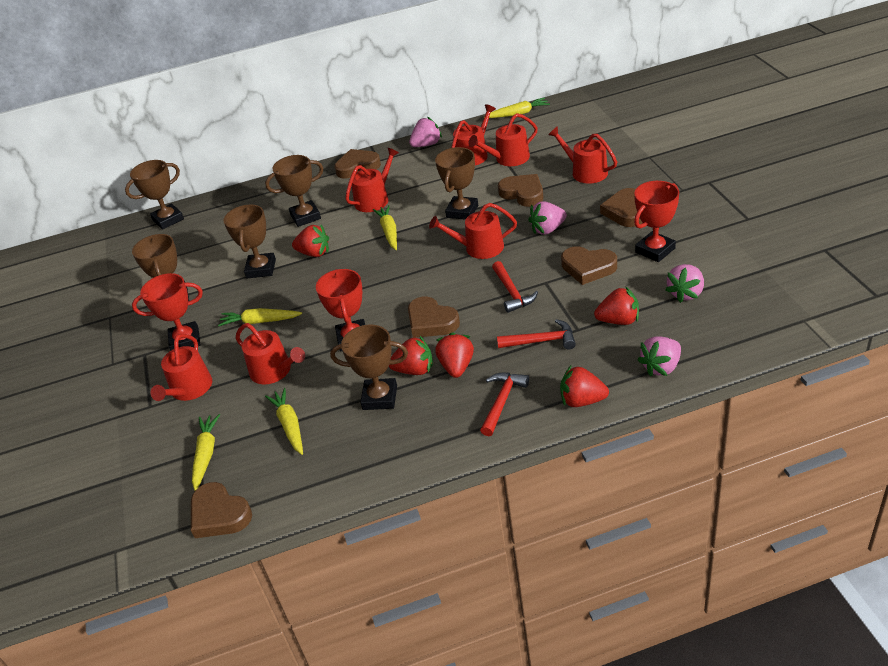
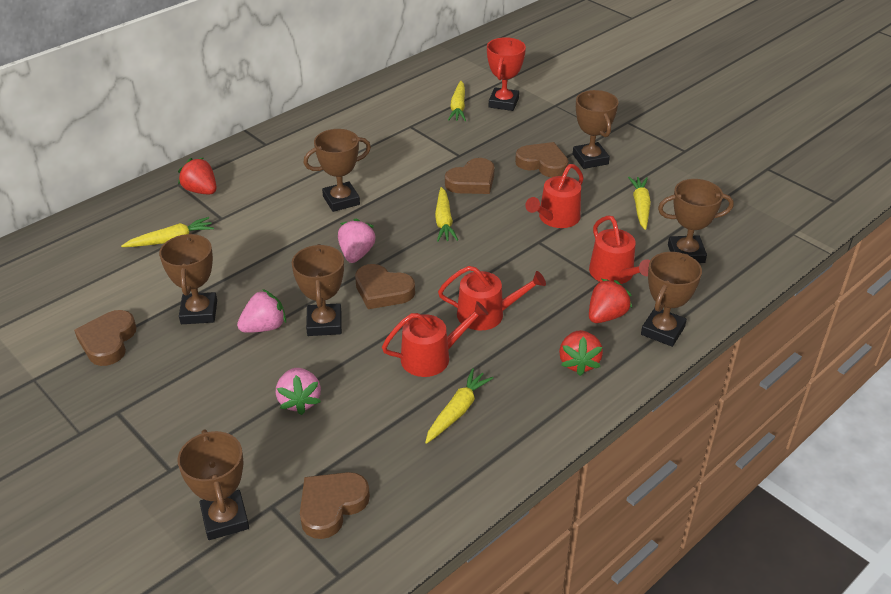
brown heart: 6 -> 5
brown trophy: 6 -> 7
pink strawberry: 4 -> 3
red hammer: 3 -> 0
red strawberry: 5 -> 3
red trophy: 3 -> 1
red watering can: 7 -> 4

